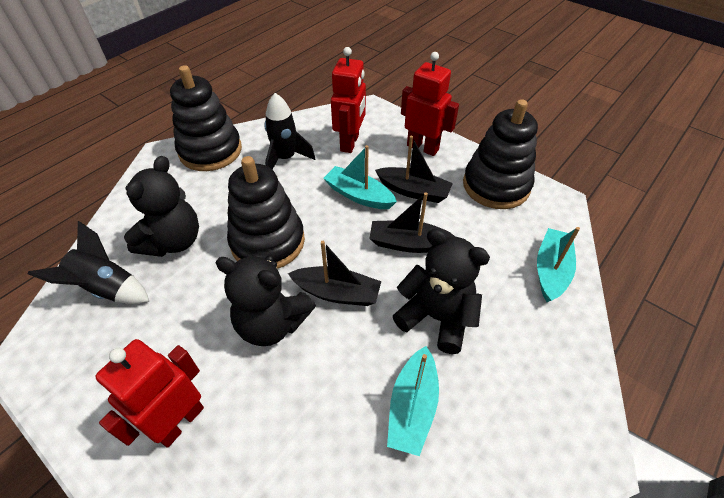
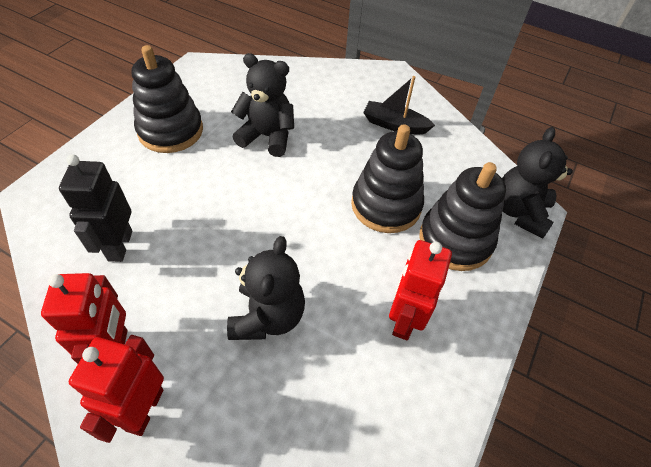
black boat: 3 -> 1
black robot: 0 -> 1
black rocket: 2 -> 0
turquoise boat: 3 -> 0

